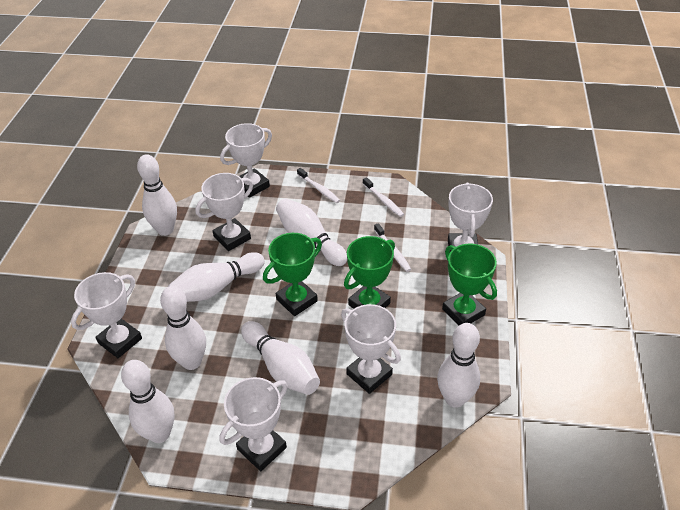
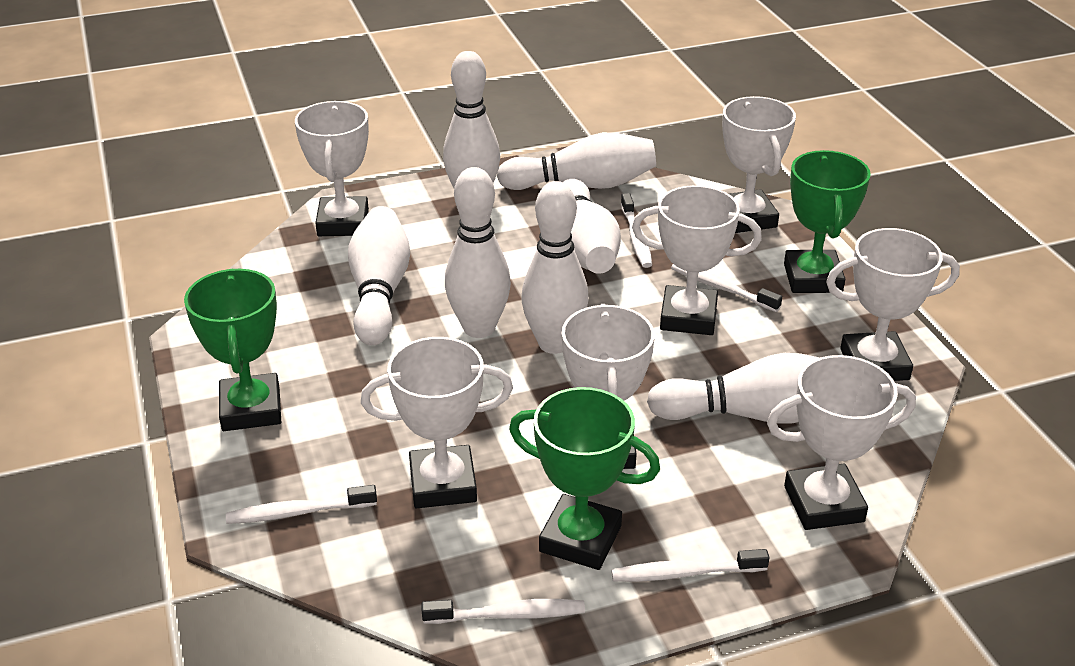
white toothbrush: 3 -> 5
white trophy: 6 -> 7

